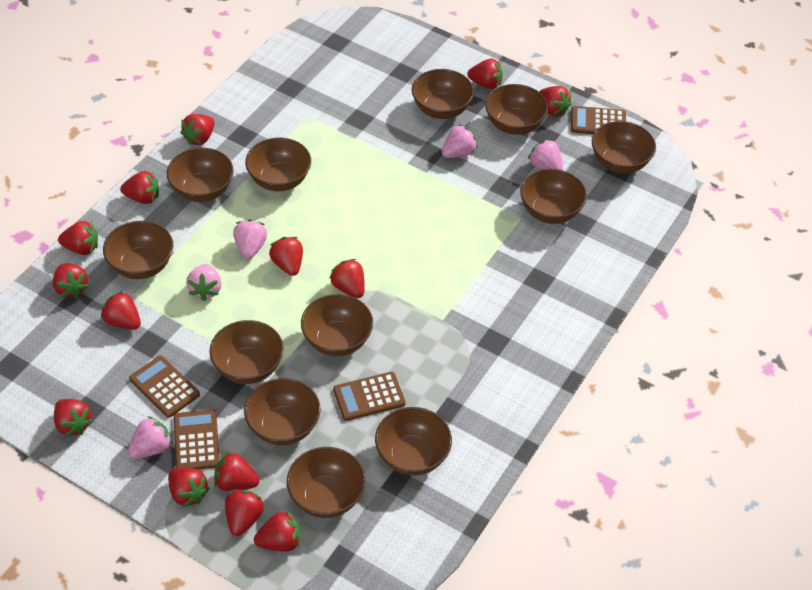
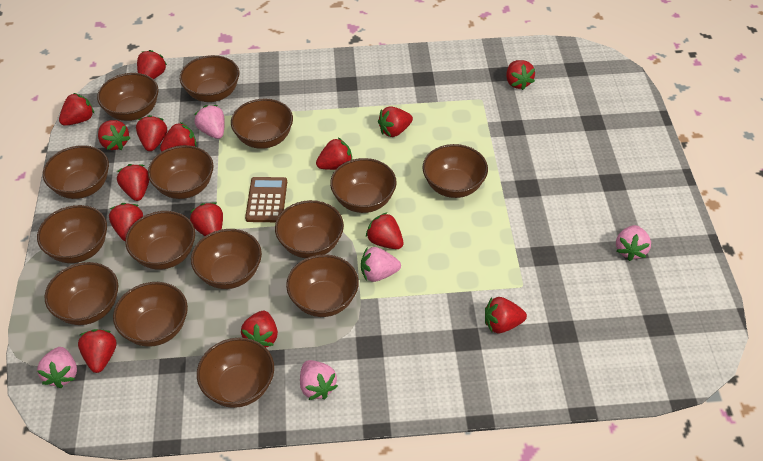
brown bowl: 12 -> 15
brown calculator: 4 -> 1
red strawberry: 14 -> 15

